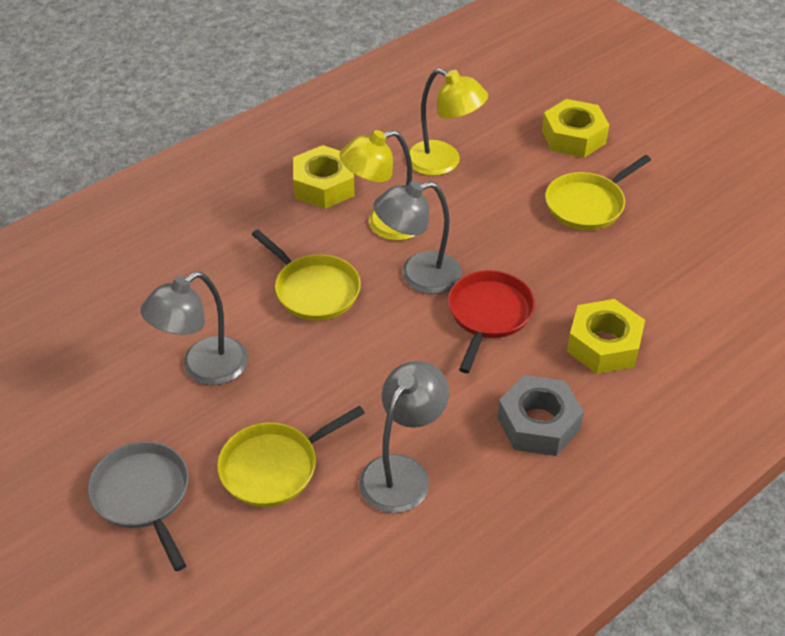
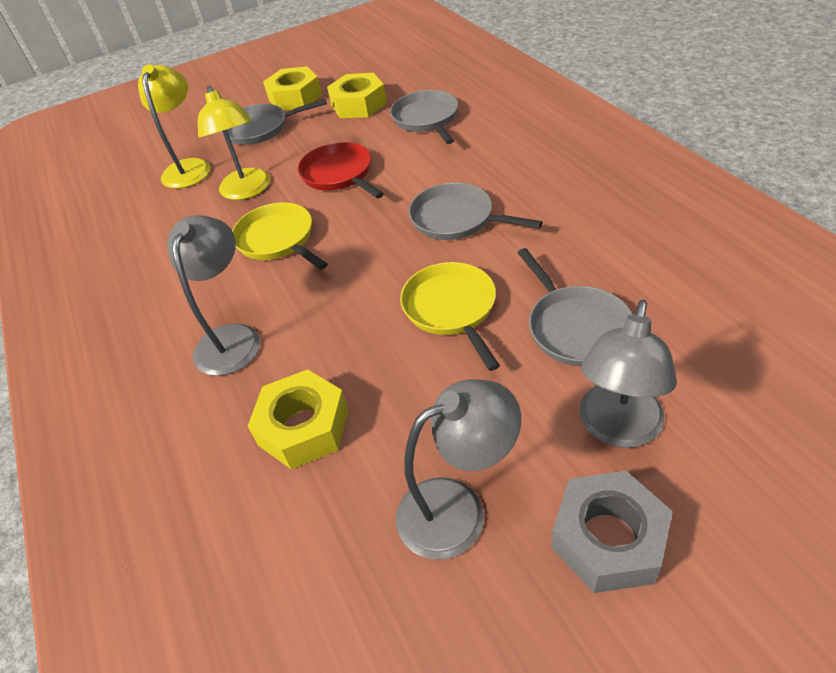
grey pan: 1 -> 4
yellow pan: 3 -> 2

